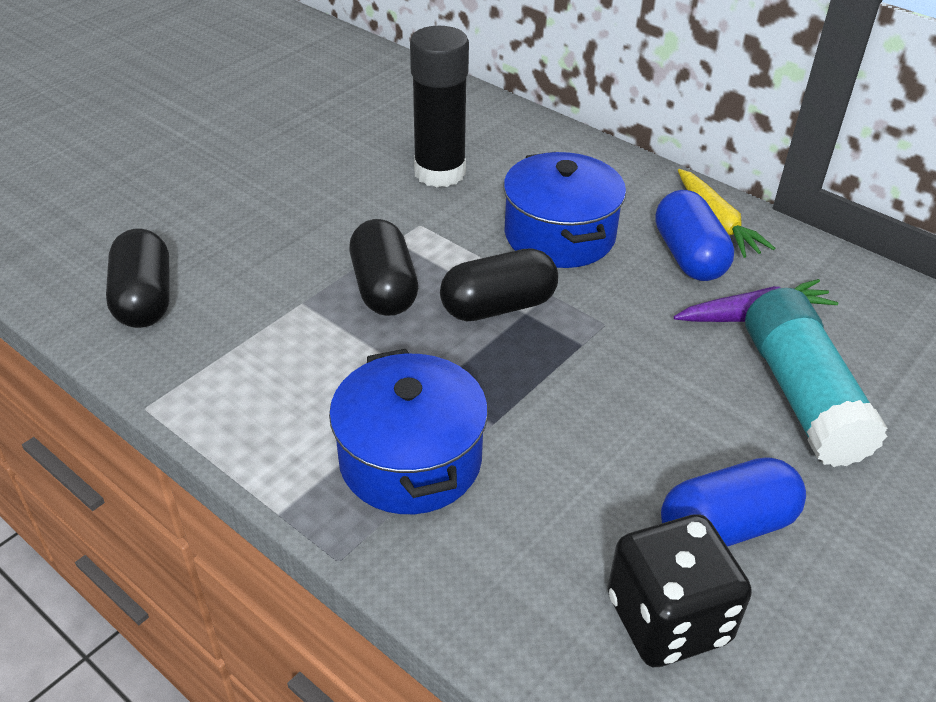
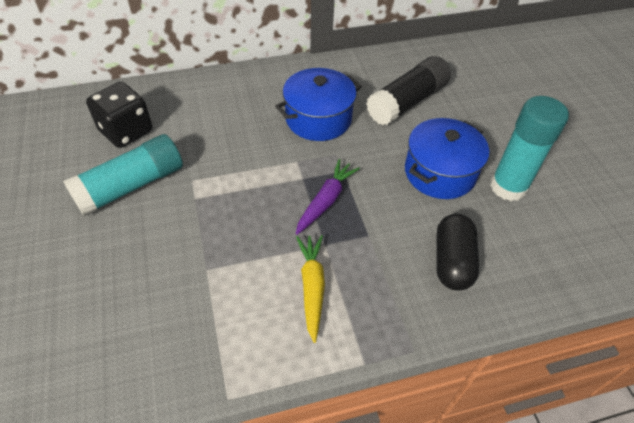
black capsule: 3 -> 1
blue capsule: 2 -> 0
turquoise glue stick: 1 -> 2

